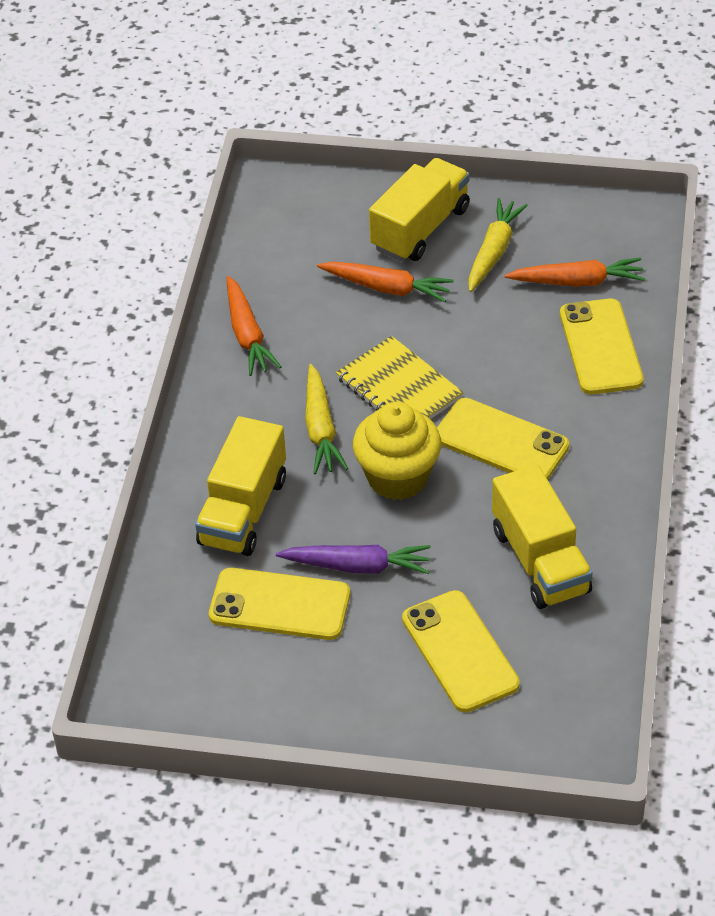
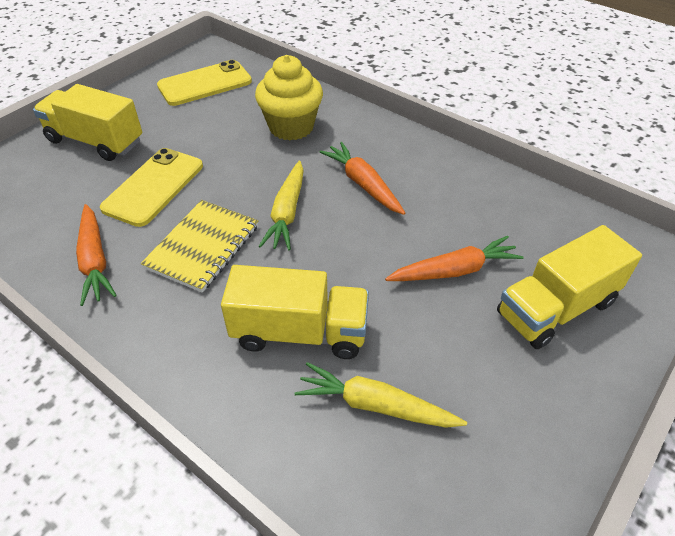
purple carrot: 1 -> 0
yellow phone: 4 -> 2

